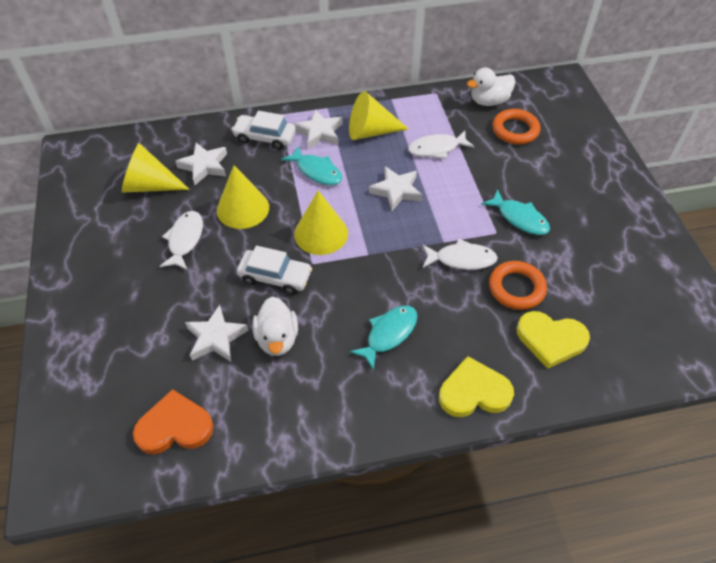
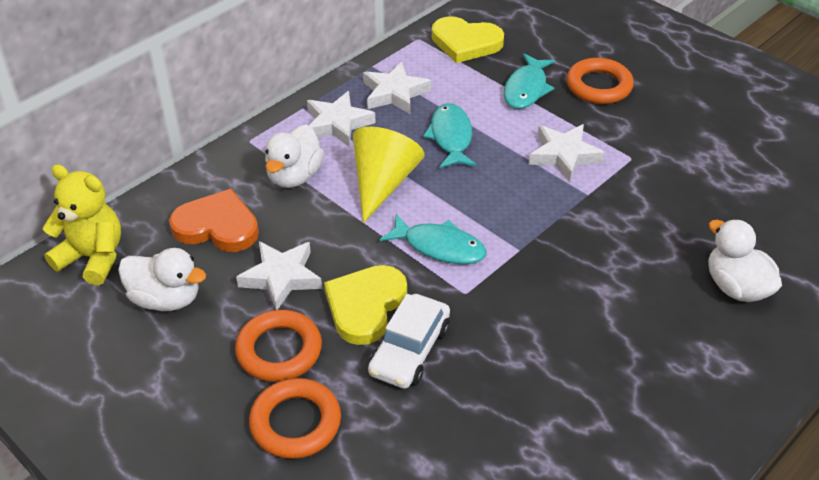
orange ring: 2 -> 3
white car: 2 -> 1
white duck: 2 -> 3
white fish: 3 -> 0
yellow cone: 4 -> 1
yellow teddy bear: 0 -> 1

